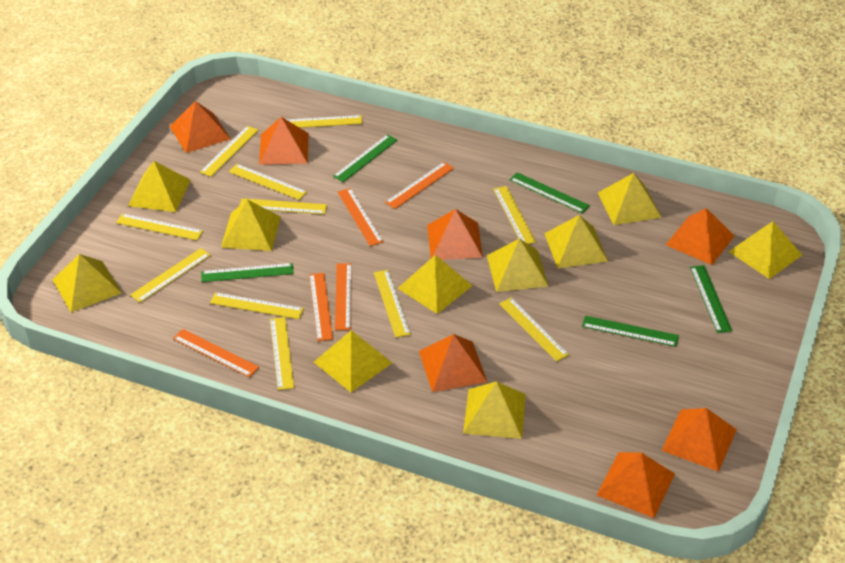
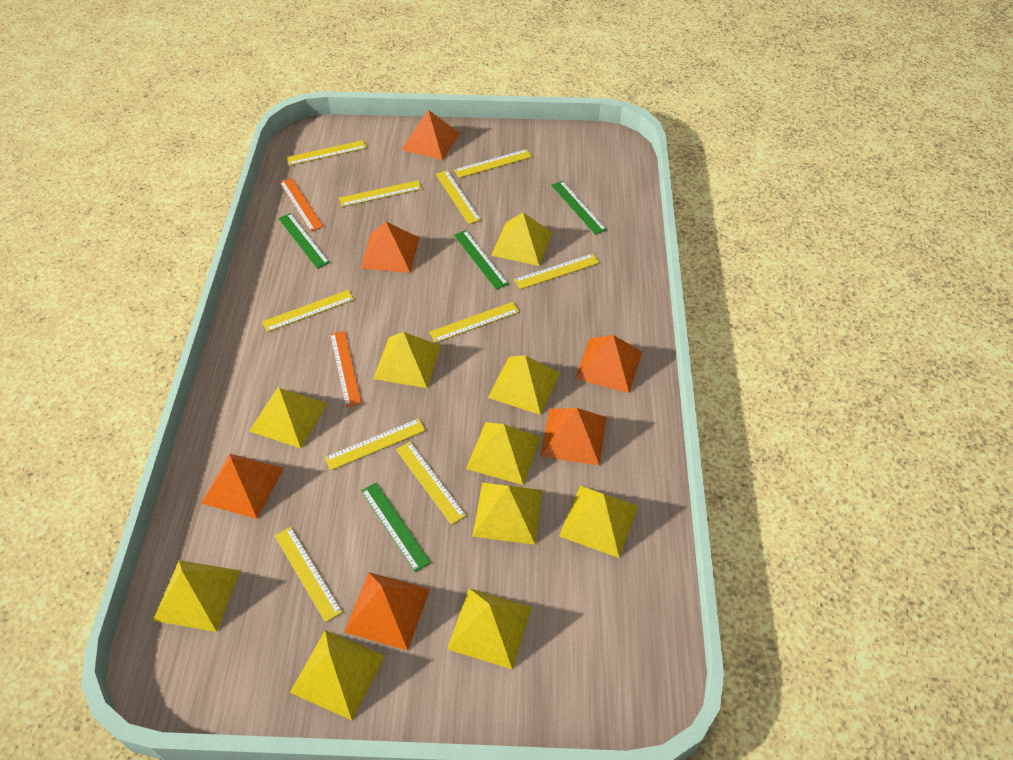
green ruler: 5 -> 4
orange pyramid: 7 -> 6
orange ruler: 5 -> 2
yellow ruler: 11 -> 10

